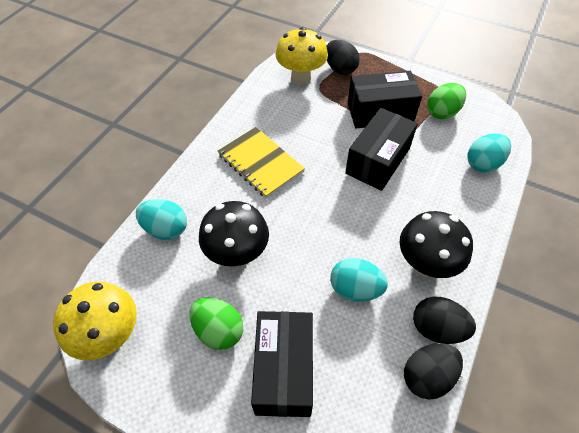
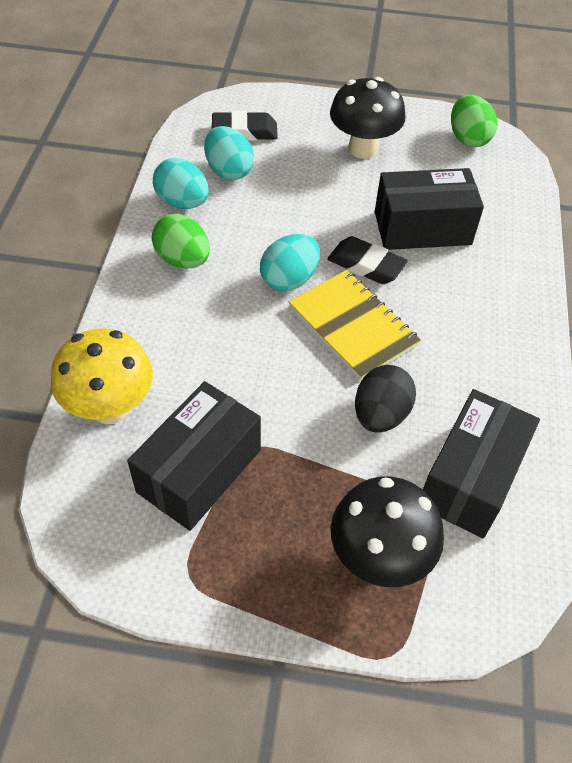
black egg: 3 -> 1
black eraser: 0 -> 2
yellow mushroom: 2 -> 1

